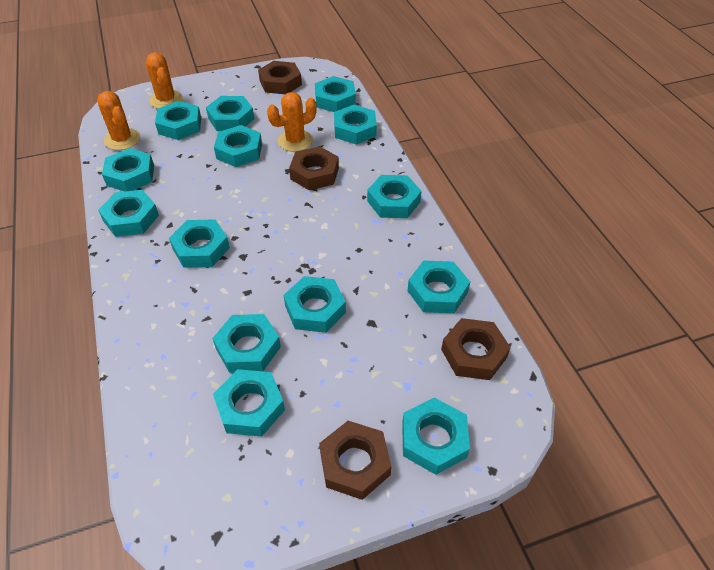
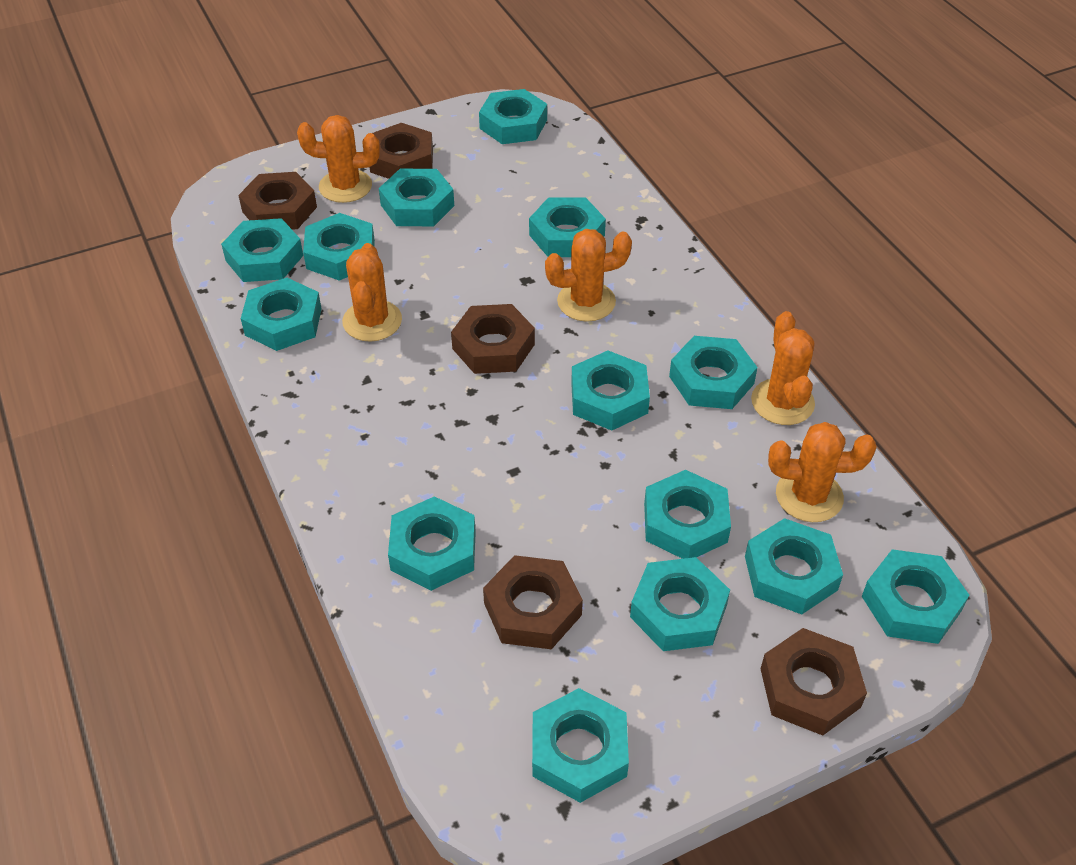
brown nut: 4 -> 5
orange cactus: 3 -> 5

